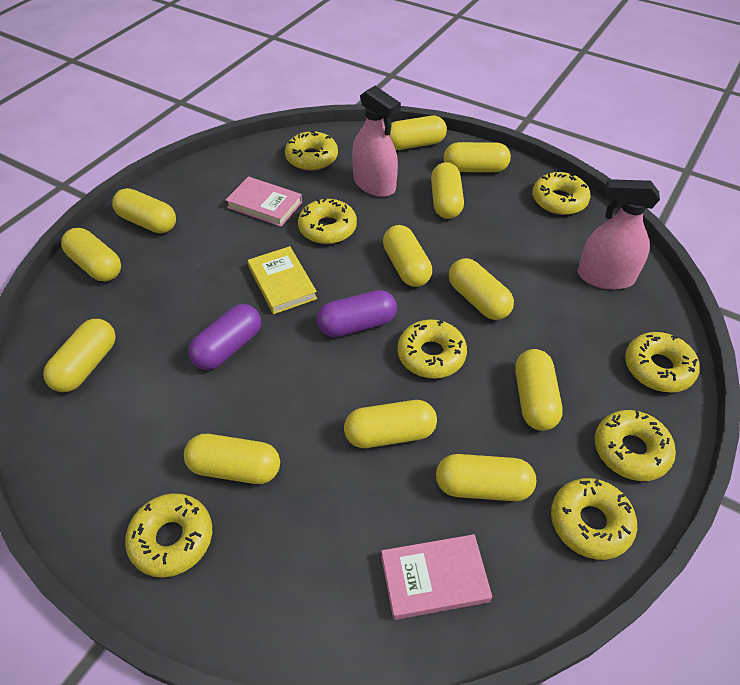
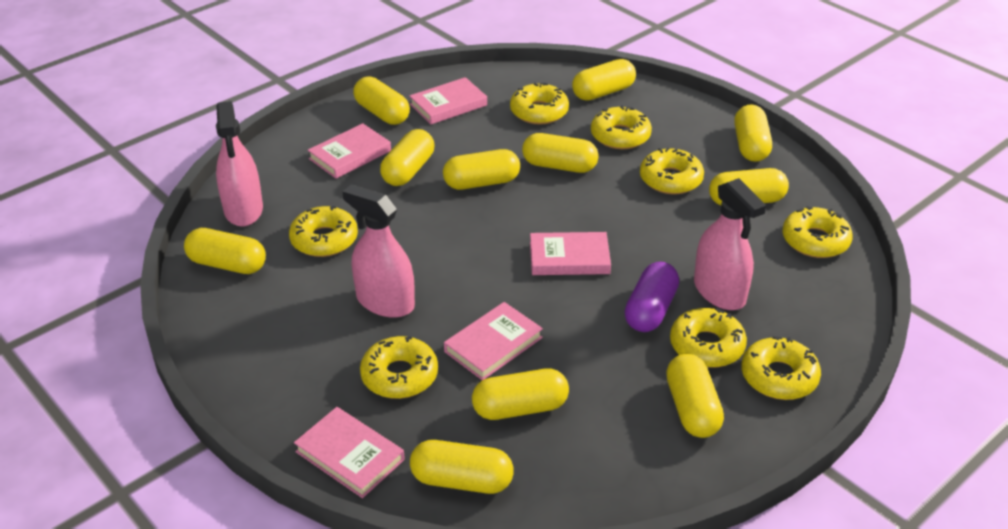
pink book: 2 -> 5
pink spray bottle: 2 -> 3
purple capsule: 2 -> 1
yellow book: 1 -> 0
yellow capsule: 12 -> 11

